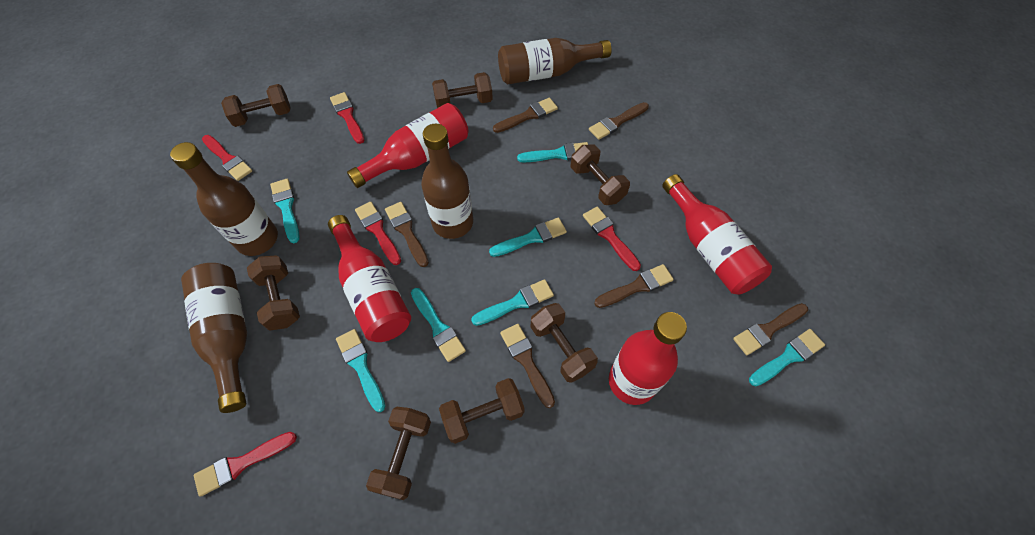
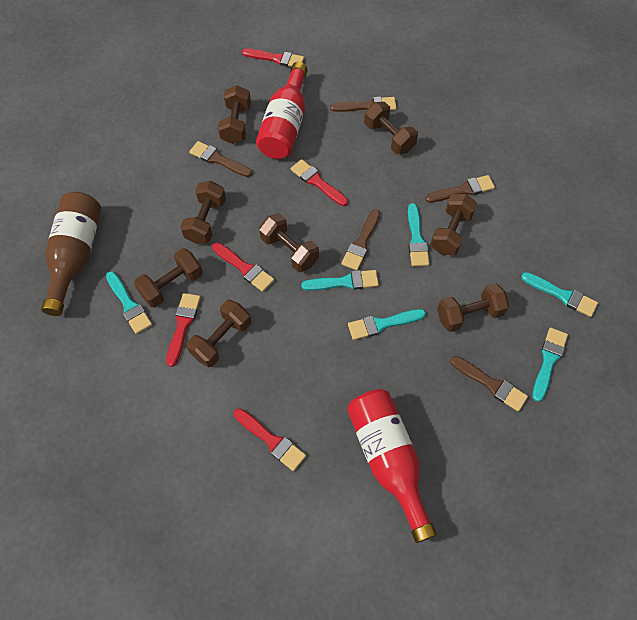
brown bottle: 4 -> 1
brown brush: 6 -> 5
brown dumbbell: 7 -> 8
red bottle: 4 -> 2
turquoise brush: 7 -> 6

